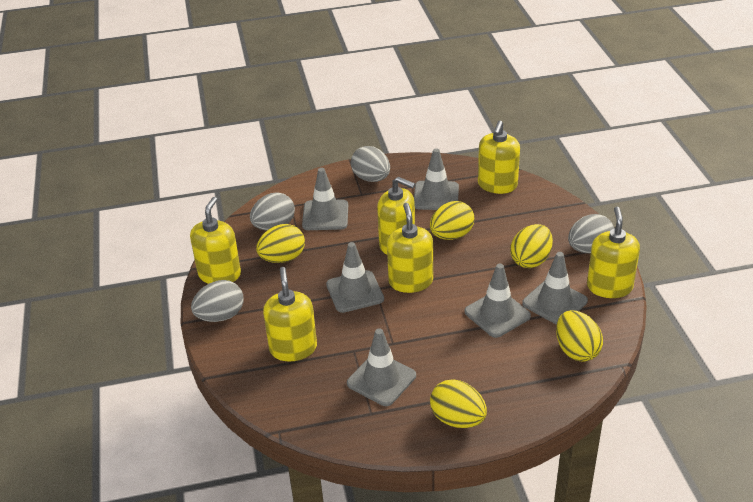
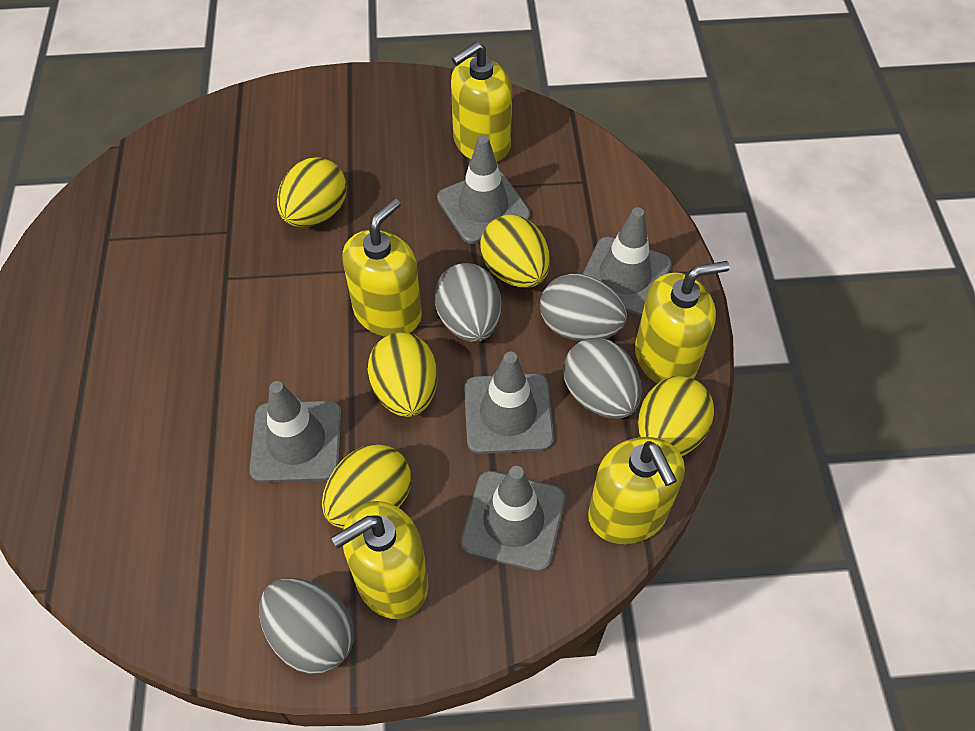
grey traffic cone: 6 -> 5
yellow soap dispenser: 6 -> 5

